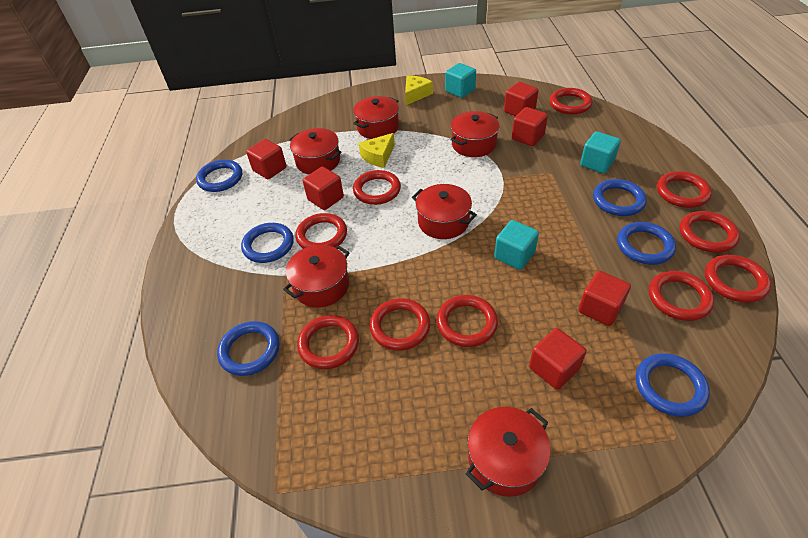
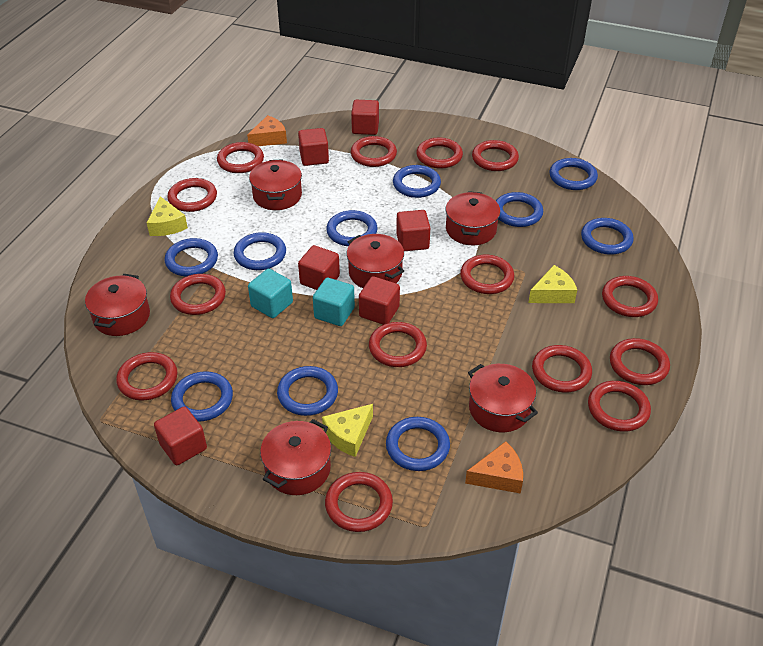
blue ring: 6 -> 10
orange cheese: 0 -> 2
red ring: 10 -> 14
turquoise cube: 3 -> 2
yellow cheese: 2 -> 3

